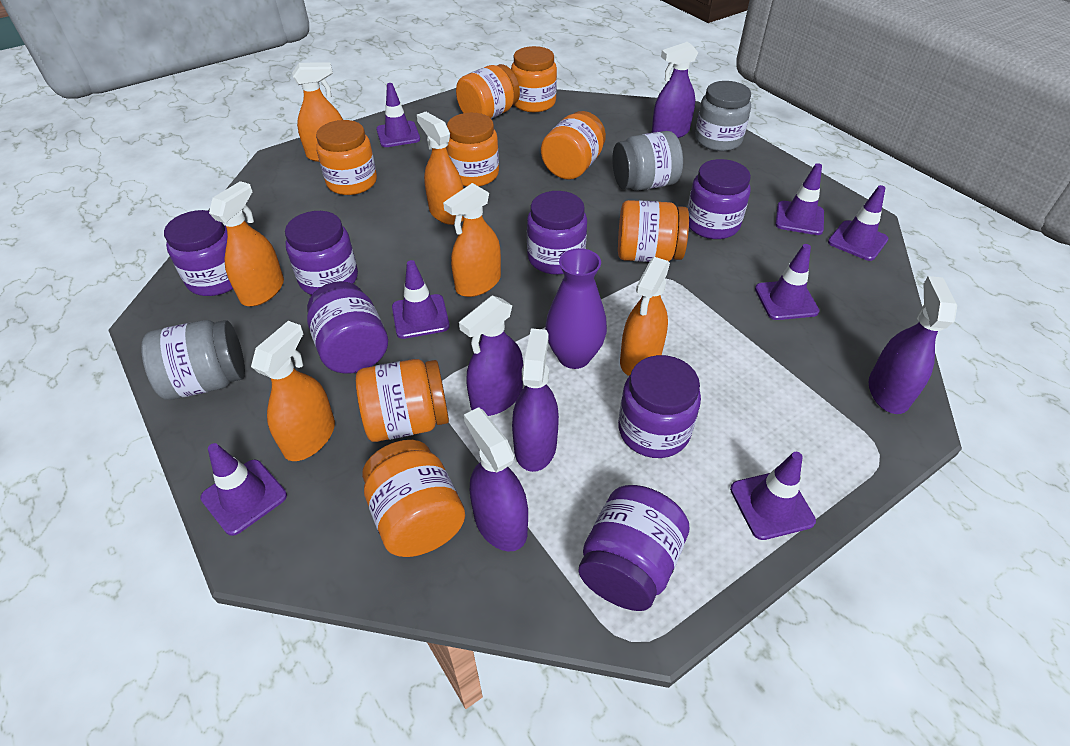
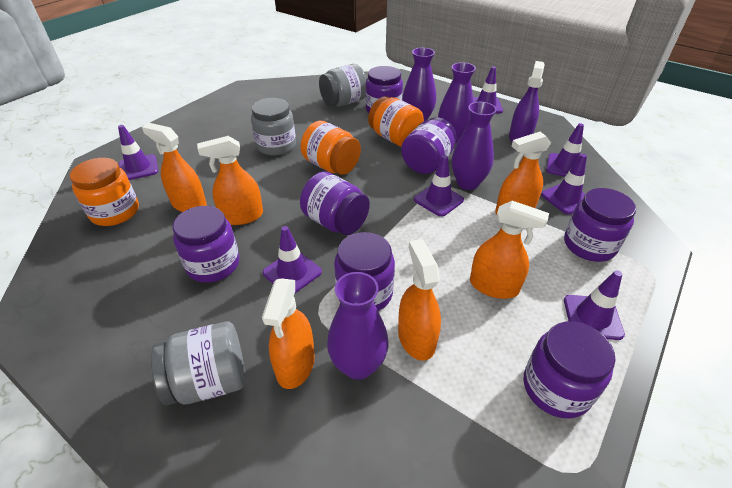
orange jar: 8 -> 3
purple spray bottle: 5 -> 1
purple vase: 1 -> 4

